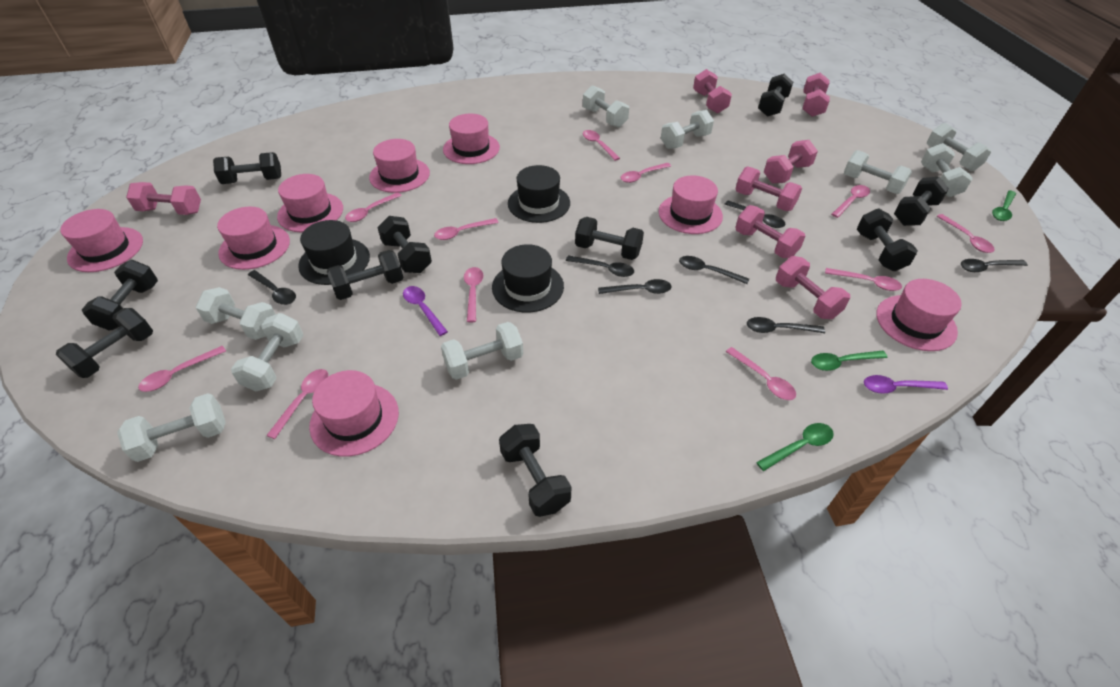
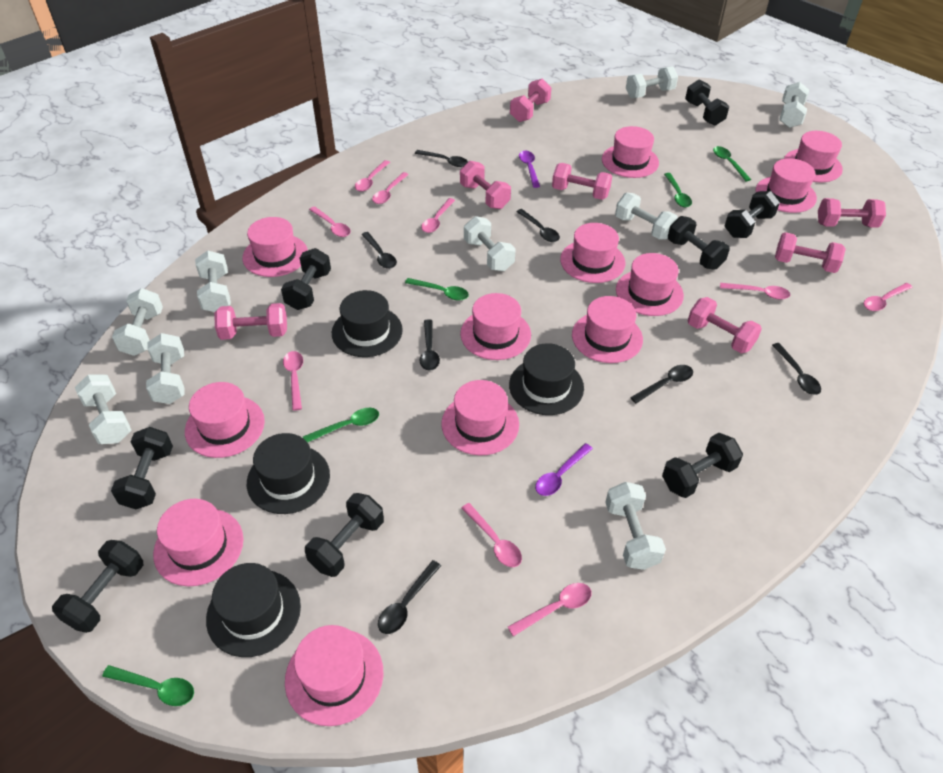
black dumbbell: 10 -> 8
black hat: 3 -> 4
green spoon: 3 -> 5
pink hat: 8 -> 12
pink spoon: 11 -> 9

